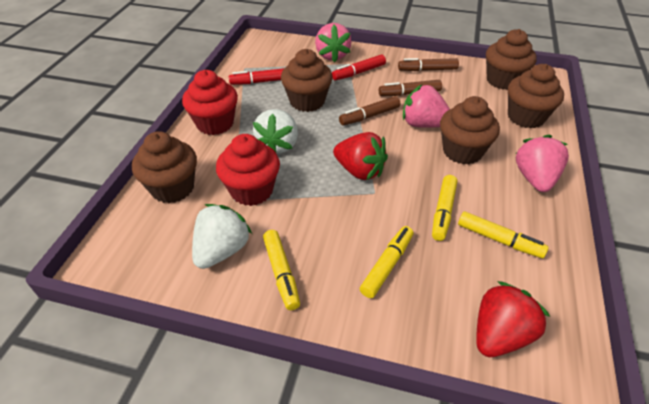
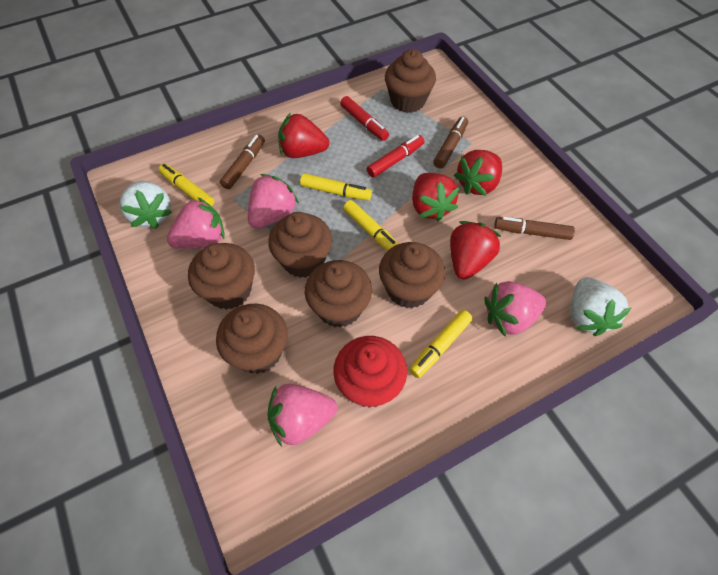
brown cupcake: 5 -> 6
pink strawberry: 3 -> 4
red cupcake: 2 -> 1
red strawberry: 2 -> 4

